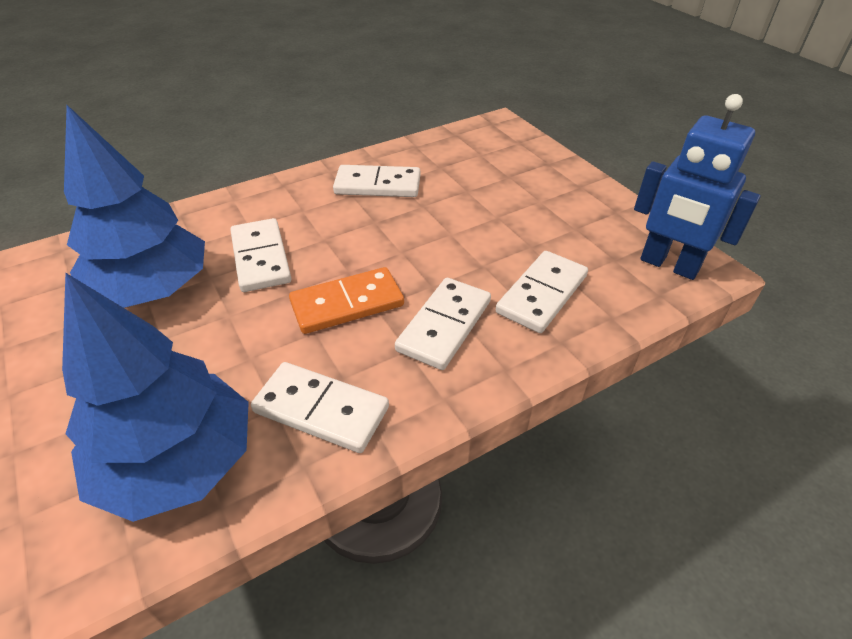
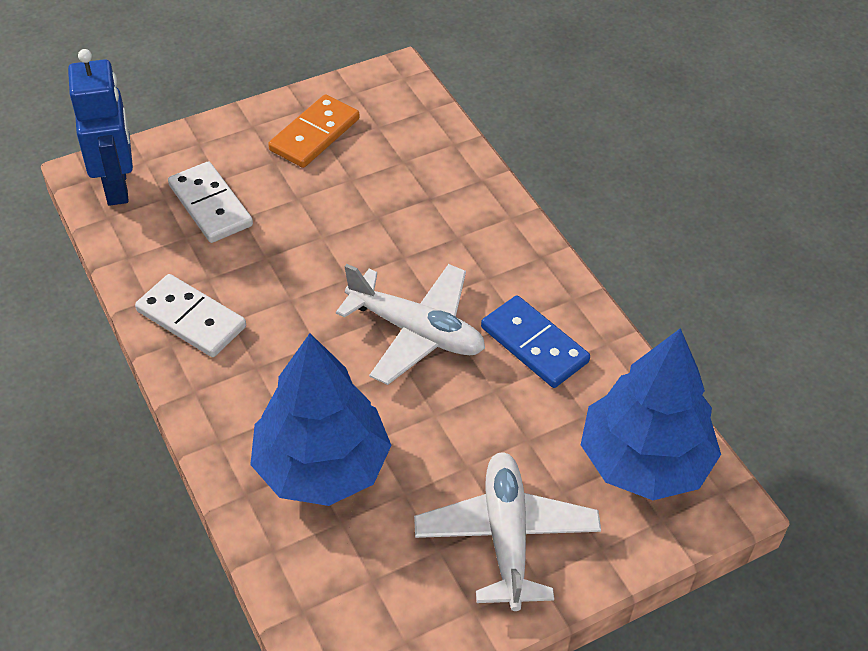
blue domino: 0 -> 1
white domino: 5 -> 2
white plane: 0 -> 2

